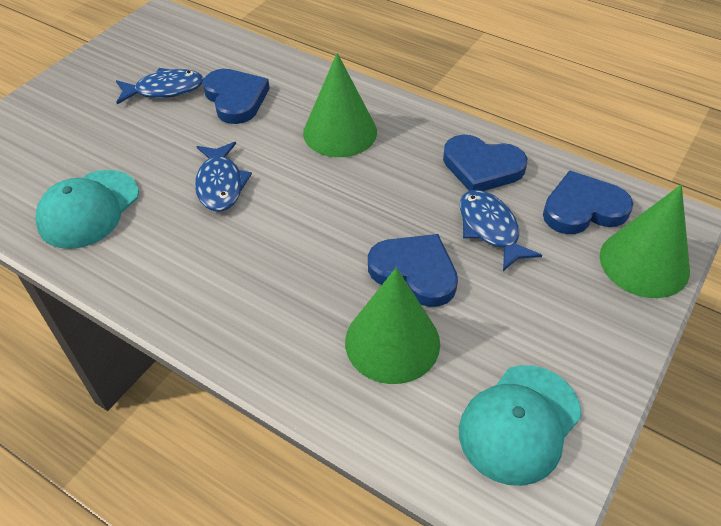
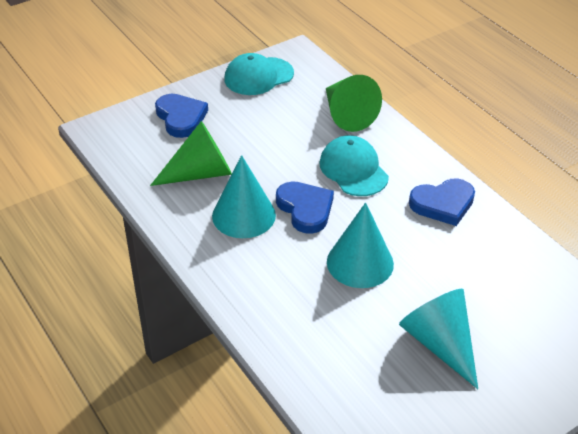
blue fish: 3 -> 0
blue heart: 4 -> 3
green cone: 3 -> 2
turquoise cone: 0 -> 3

